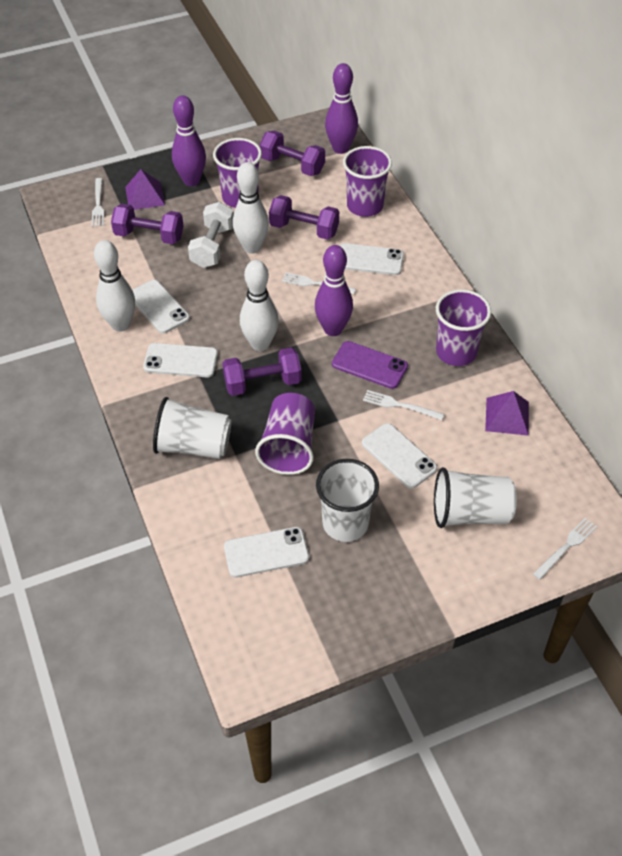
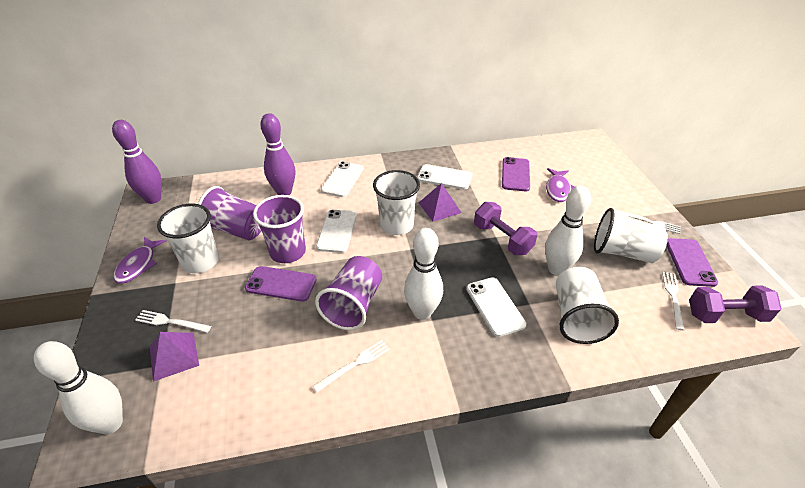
purple bowling pin: 3 -> 2
purple cup: 4 -> 3
purple dumbbell: 4 -> 2
purple fish: 0 -> 2
purple phone: 1 -> 3
white cup: 3 -> 4
white dumbbell: 1 -> 0
white phone: 5 -> 4

